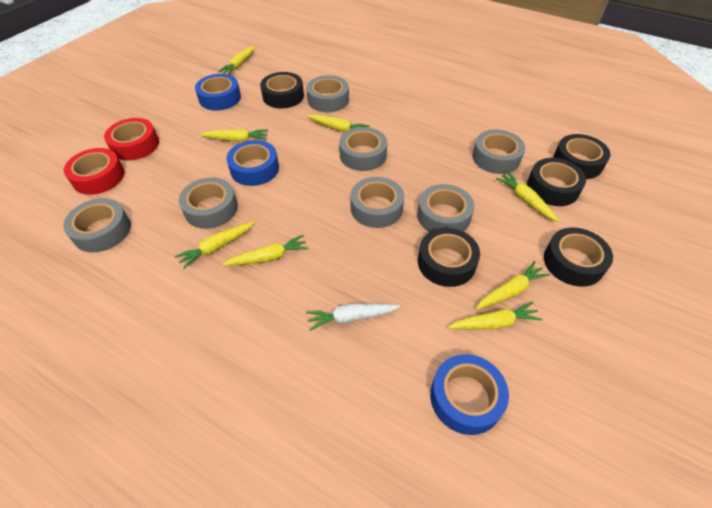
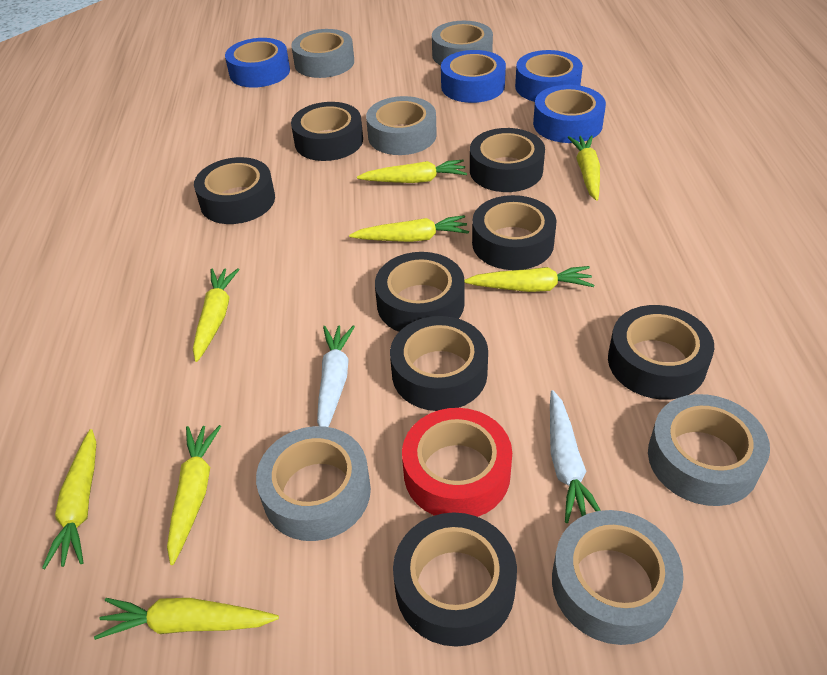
black tape: 5 -> 8
blue tape: 3 -> 4
grey tape: 7 -> 6
red tape: 2 -> 1
white carrot: 1 -> 2

